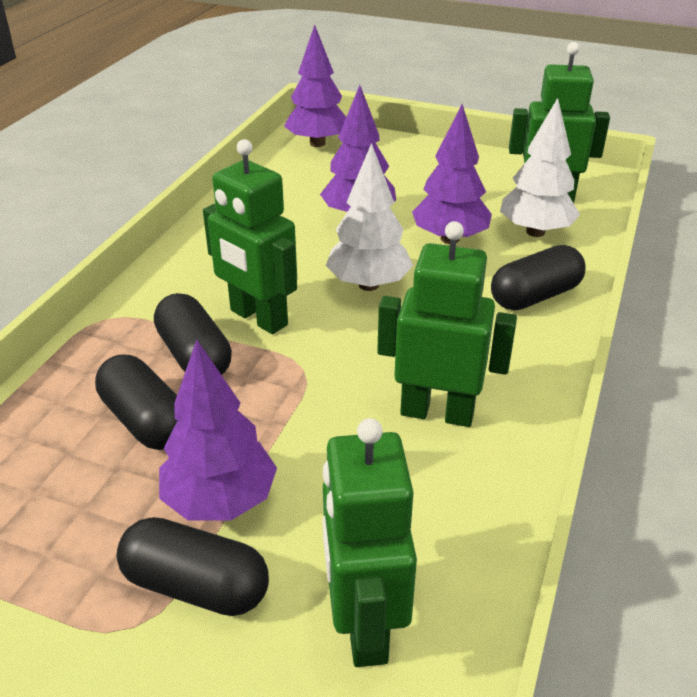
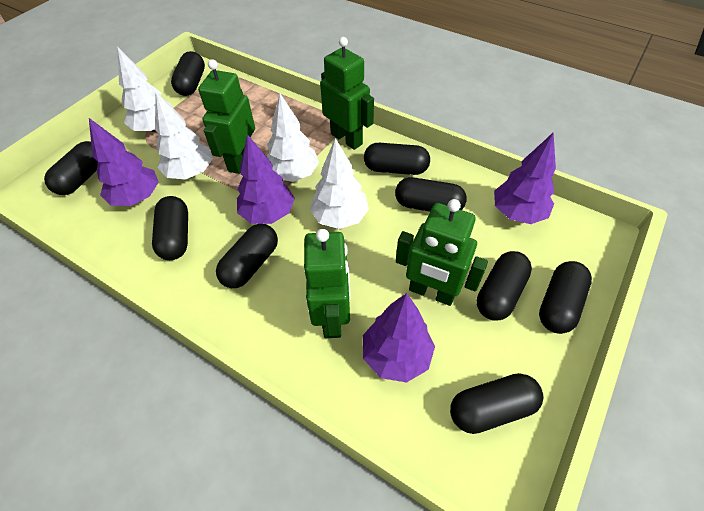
black capsule: 4 -> 9
white tree: 2 -> 4

